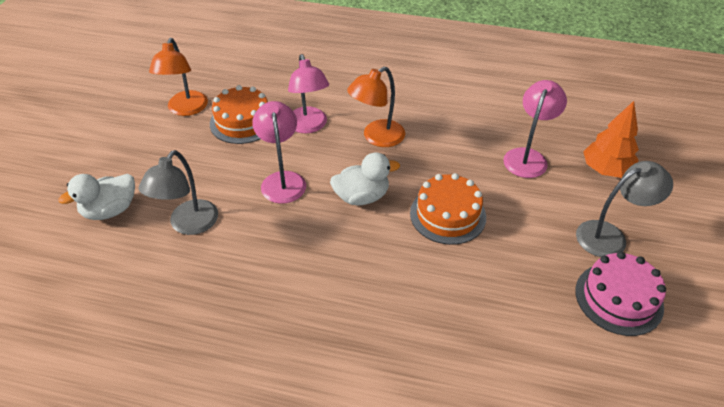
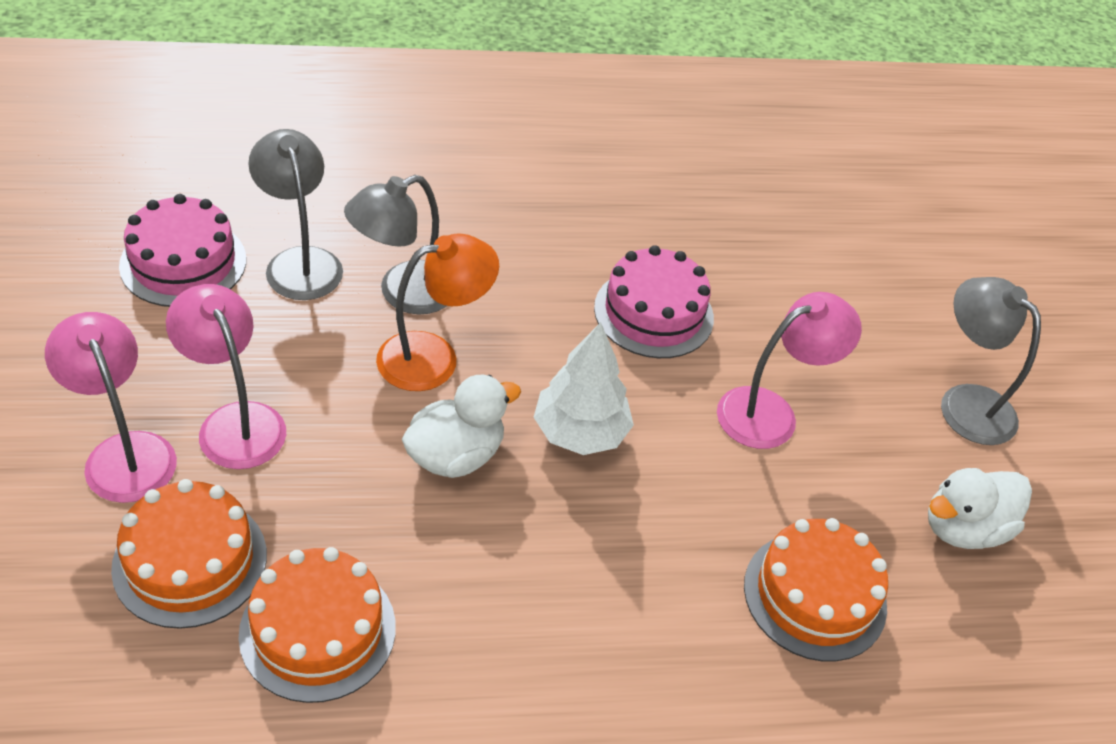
grey lamp: 2 -> 3
orange cake: 2 -> 3
orange lamp: 2 -> 1
orange tree: 1 -> 0
pink cake: 1 -> 2
white tree: 0 -> 1

